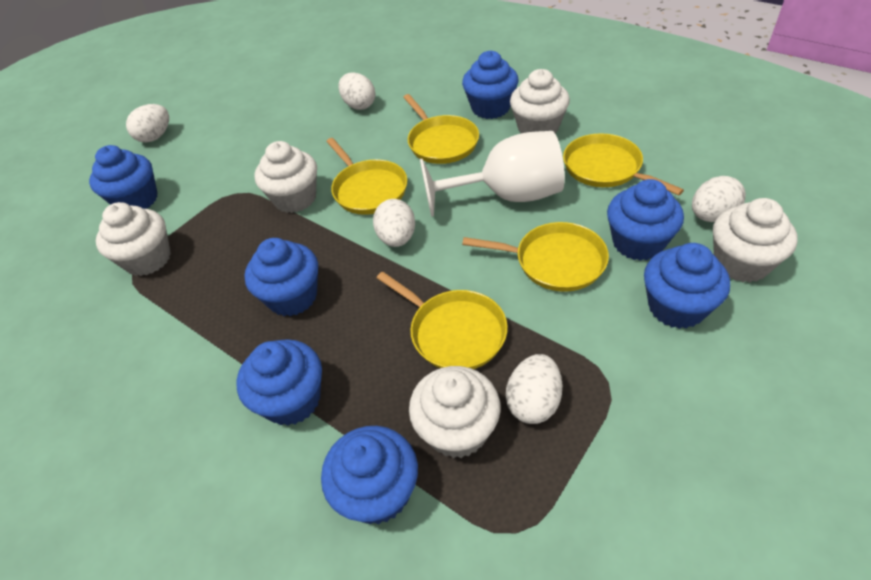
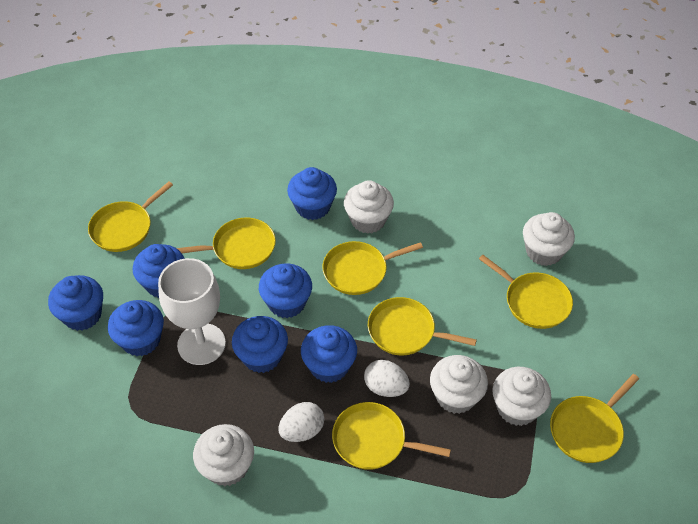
white egg: 5 -> 2
yellow pan: 5 -> 7

